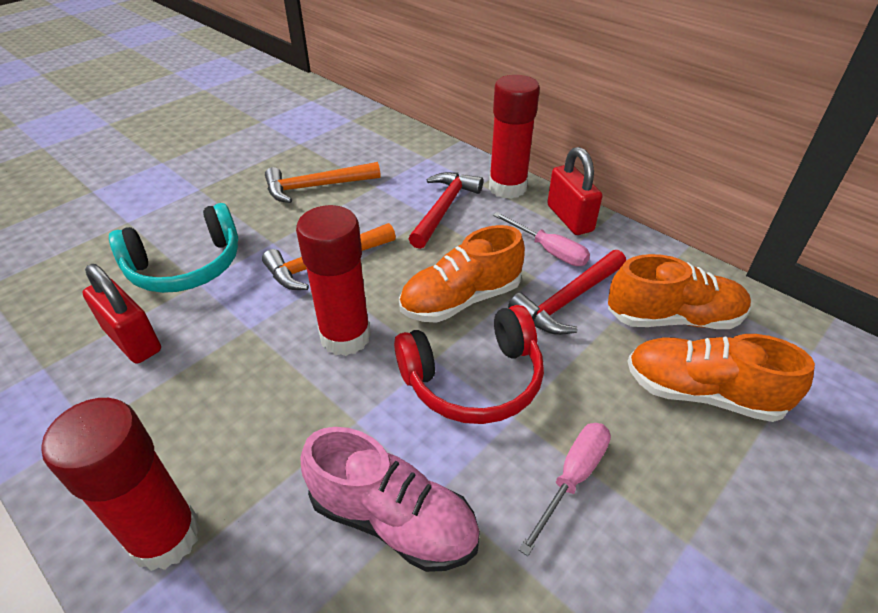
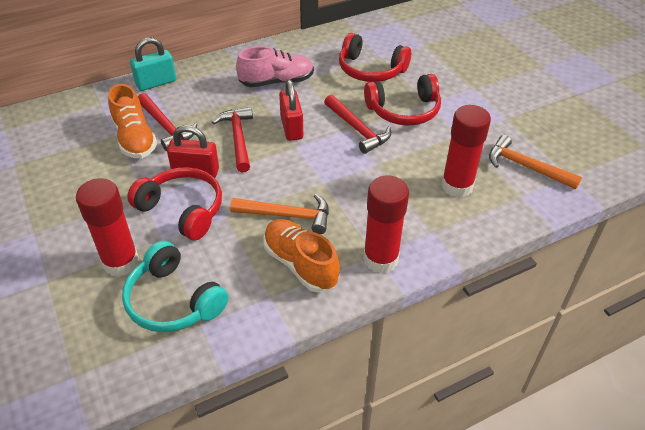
orange shoe: 3 -> 2
pink screwdriver: 2 -> 0
red hammer: 2 -> 3
red headphones: 1 -> 3
turquoise padlock: 0 -> 1

